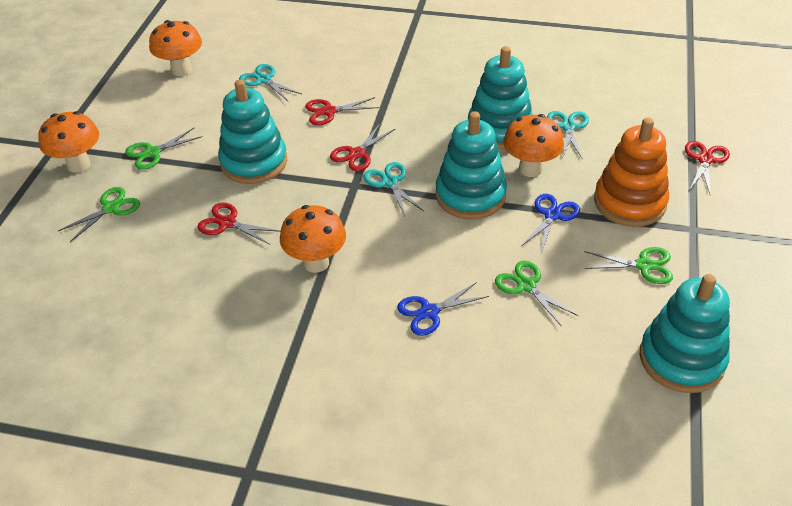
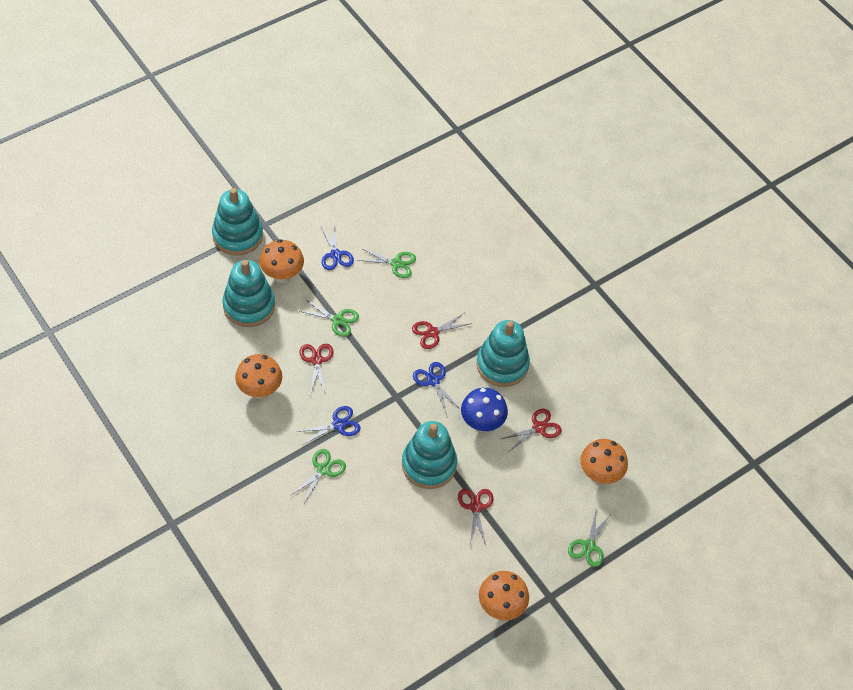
blue mushroom: 0 -> 1
blue scissors: 2 -> 3
orange stacking toy: 1 -> 0
turquoise scissors: 3 -> 0

